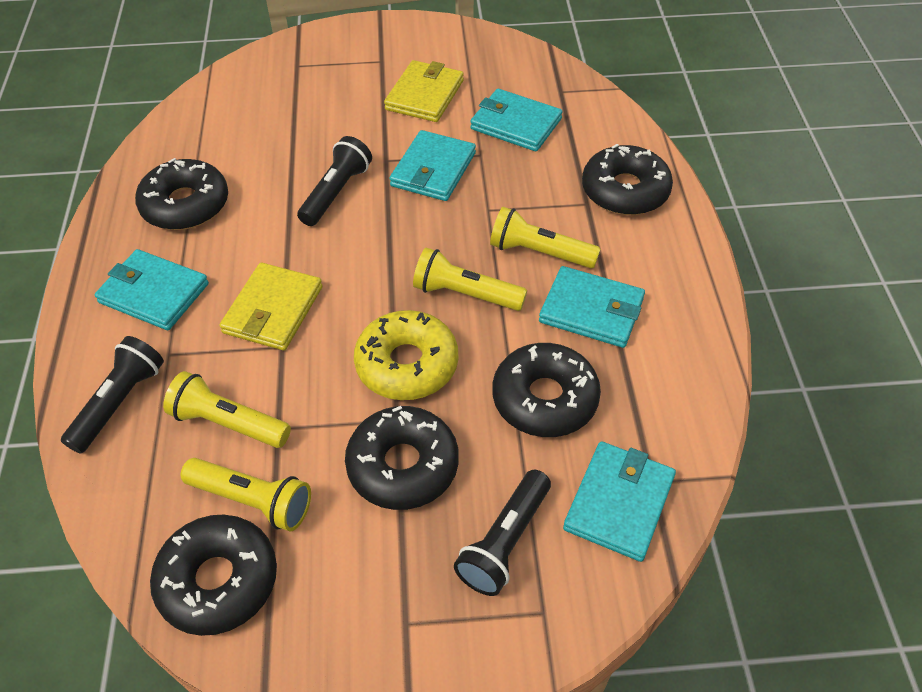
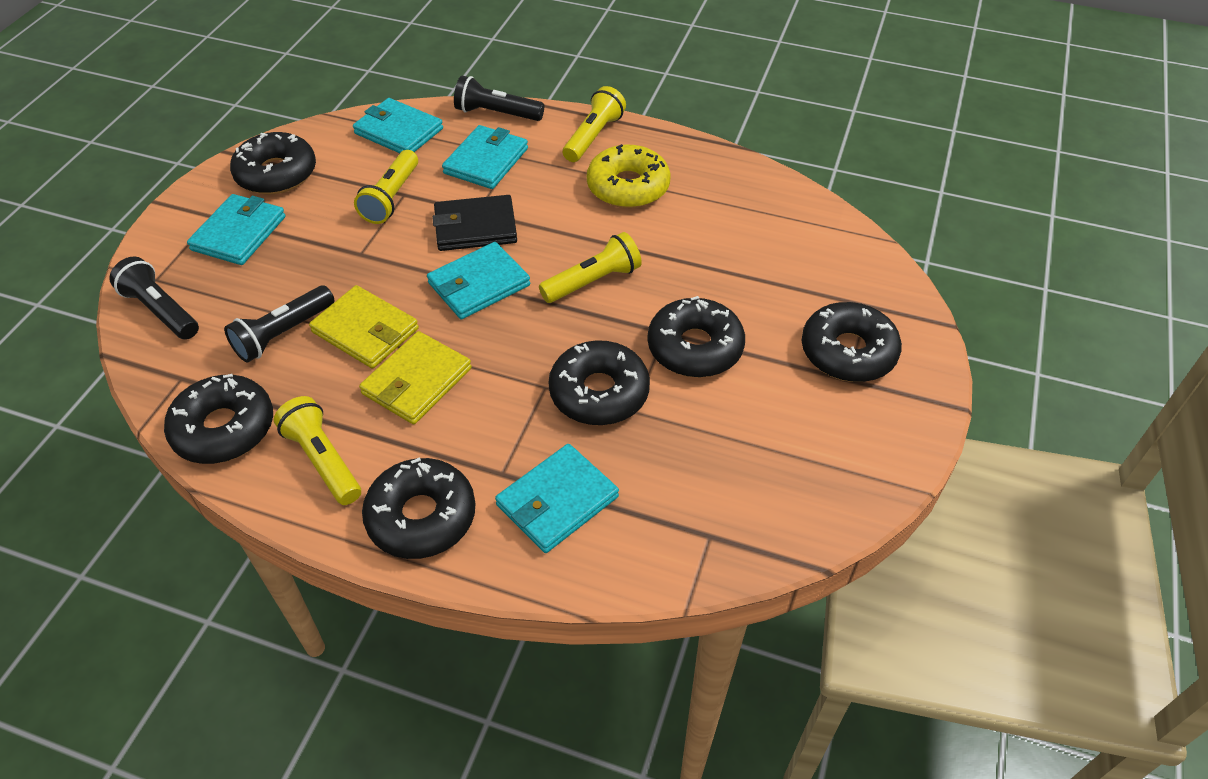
black donut: 5 -> 6
black wallet: 0 -> 1

